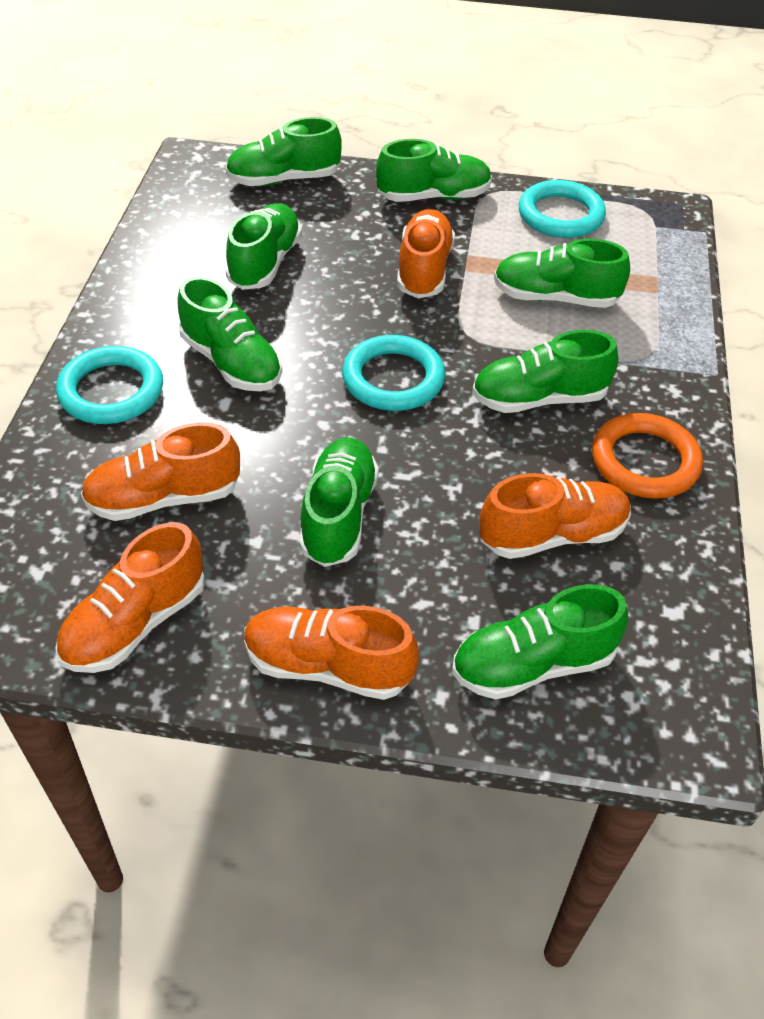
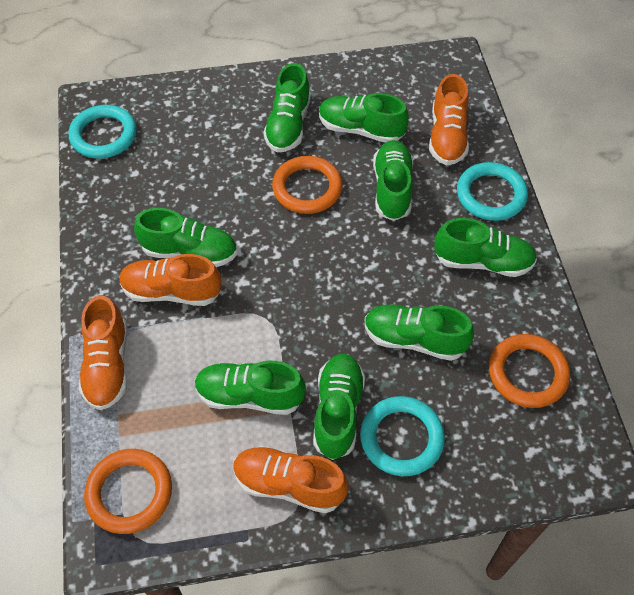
orange ring: 1 -> 3
orange shoe: 5 -> 4

